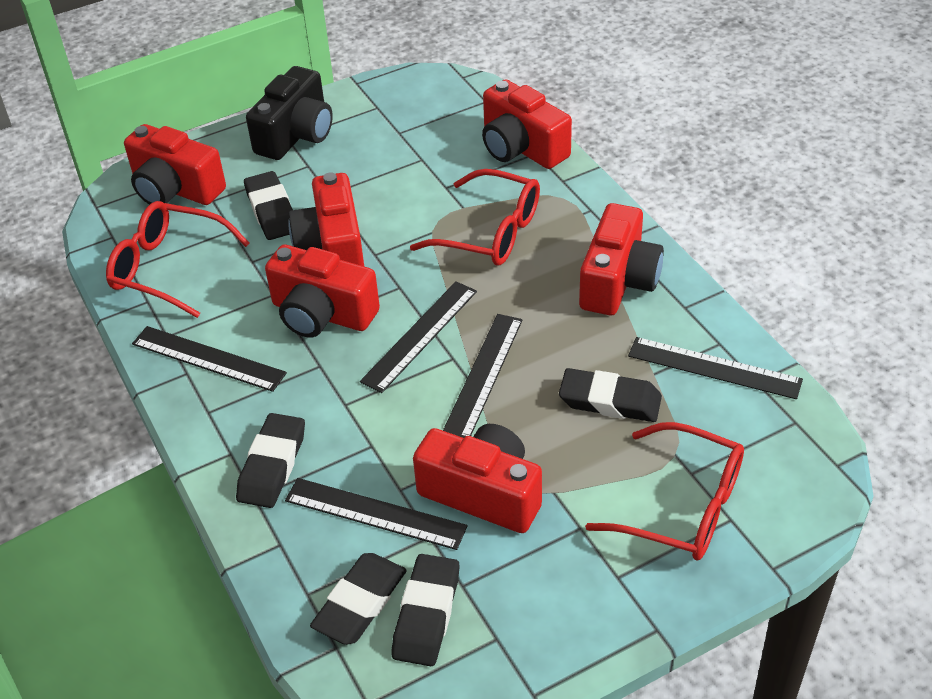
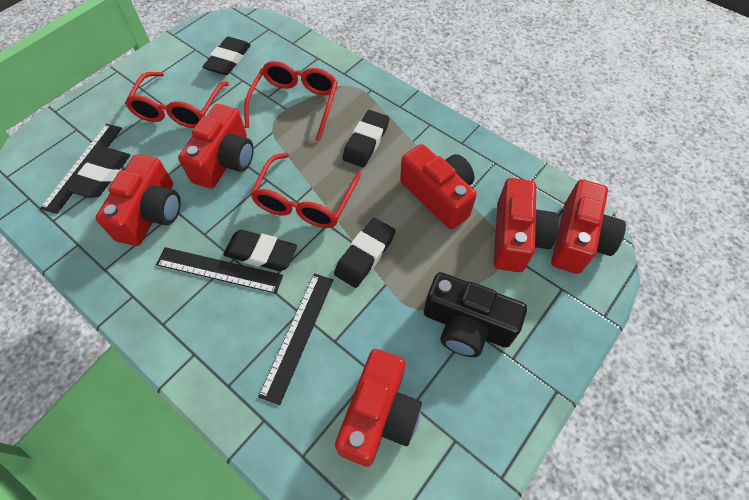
black ruler: 5 -> 3

